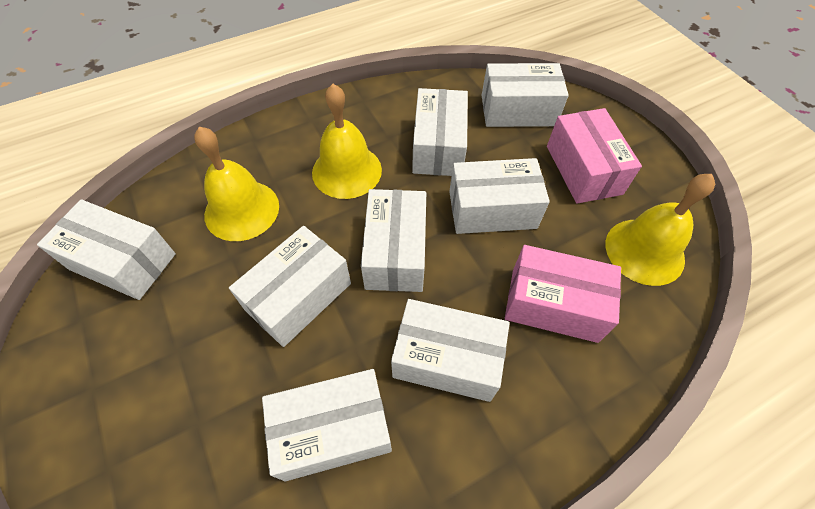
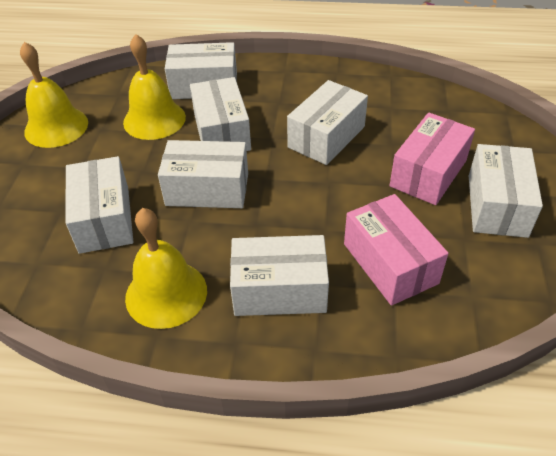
white box: 8 -> 7

